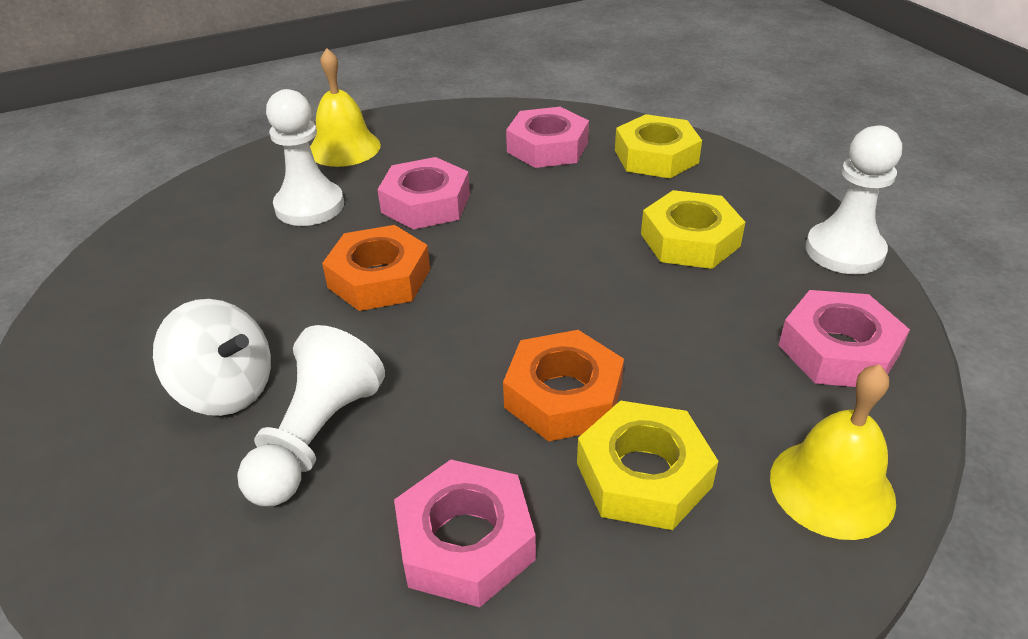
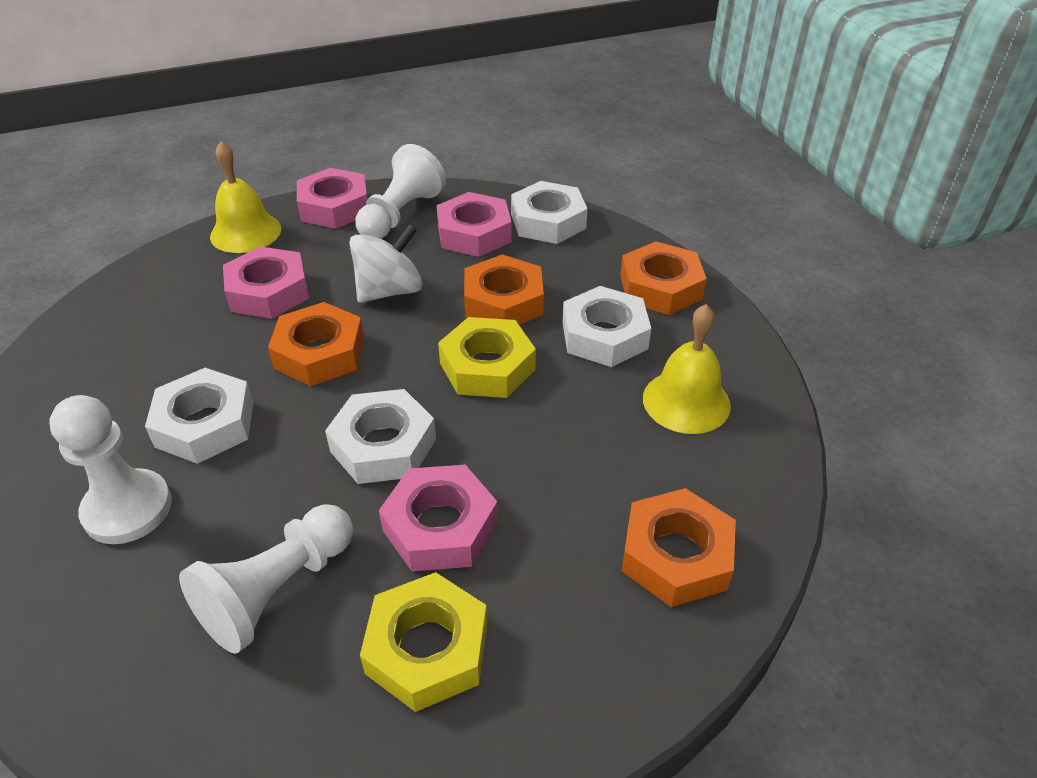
orange nut: 2 -> 4
white nut: 0 -> 4
yellow nut: 3 -> 2

